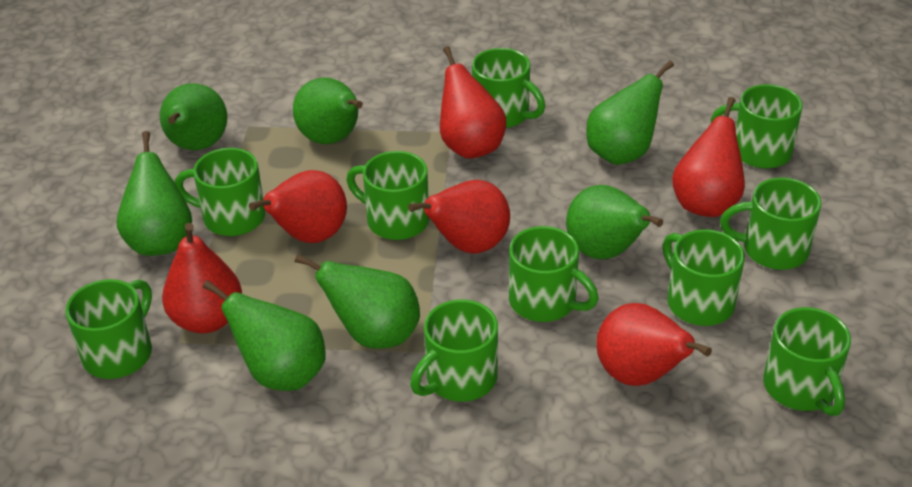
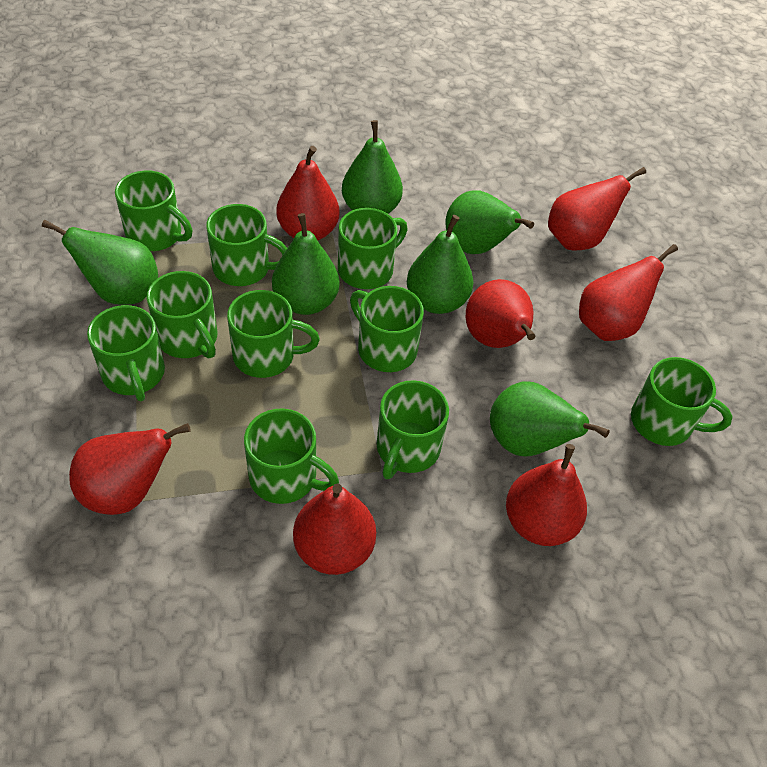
green pear: 7 -> 6
red pear: 6 -> 7

